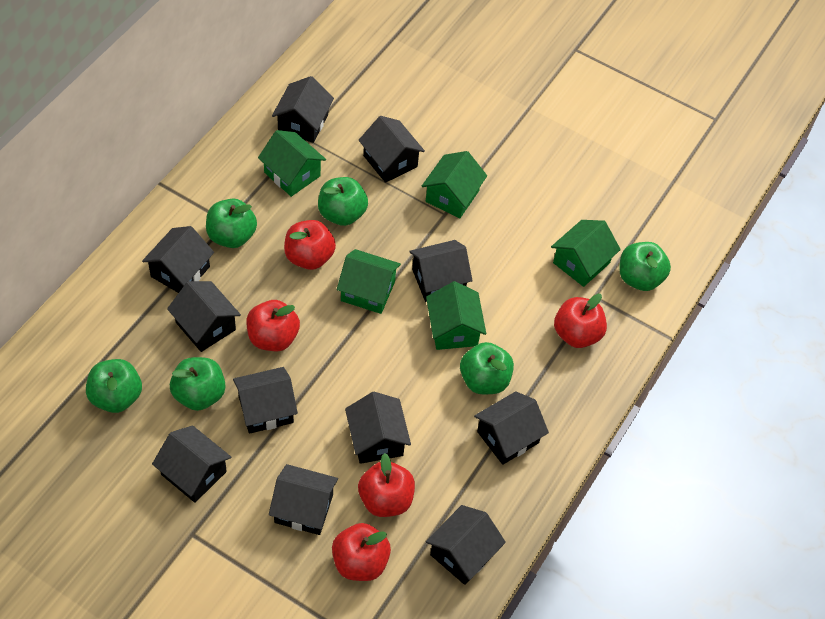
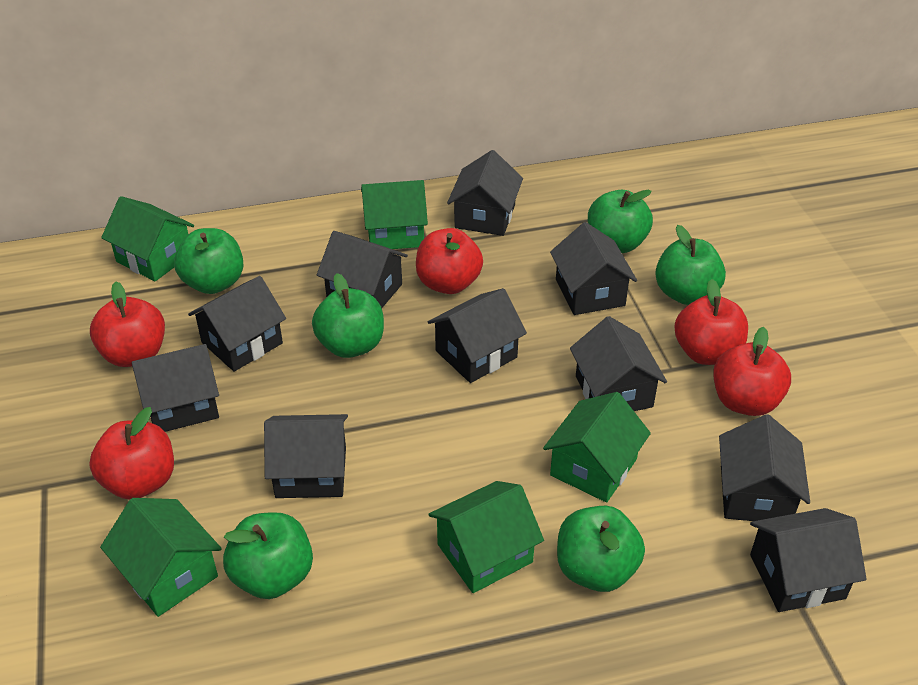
black house: 11 -> 10

